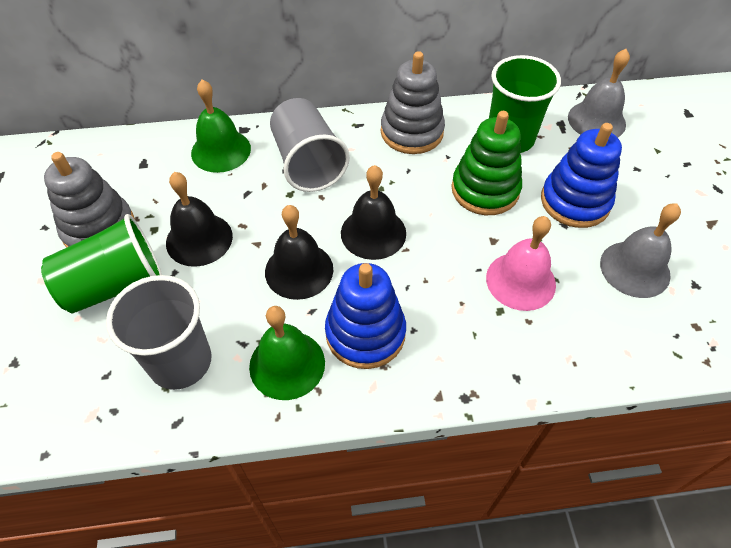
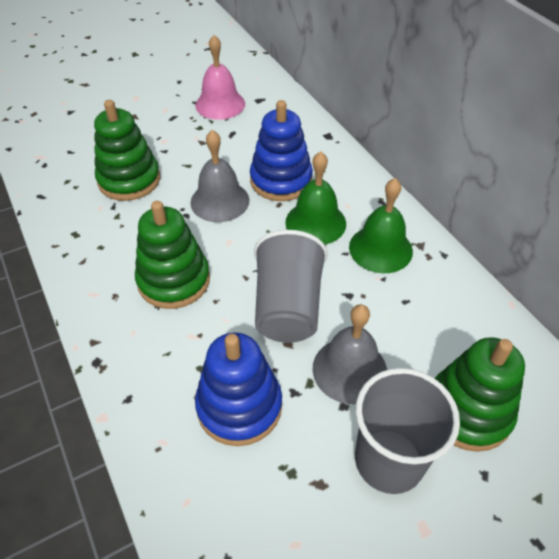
black bell: 3 -> 0
green cup: 2 -> 0
green stacking toy: 1 -> 3
grey stacking toy: 2 -> 0

